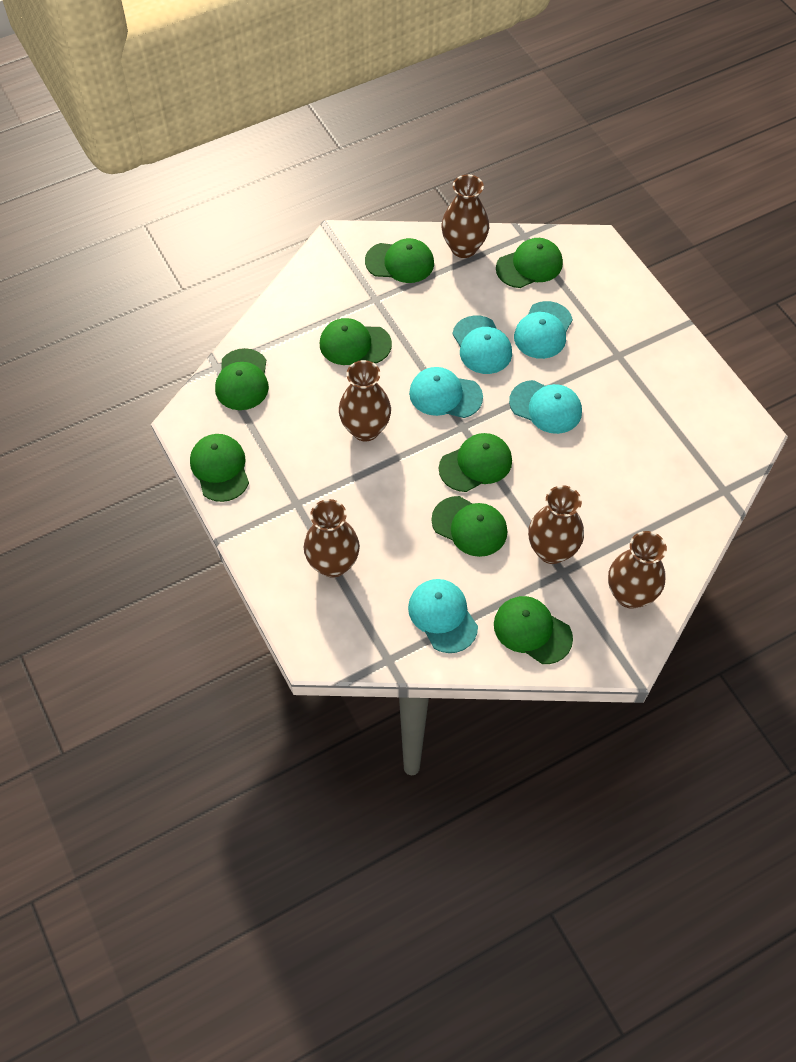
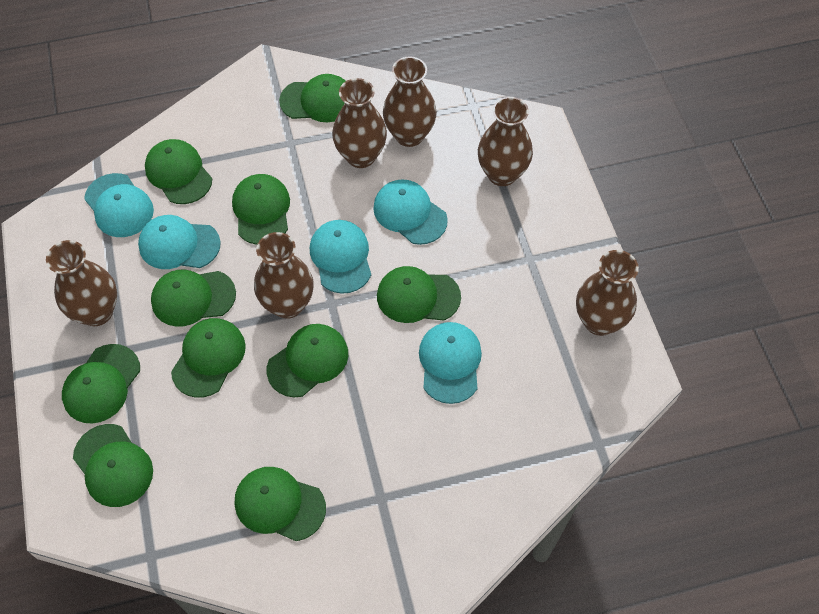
brown vase: 5 -> 6
green cap: 8 -> 10

